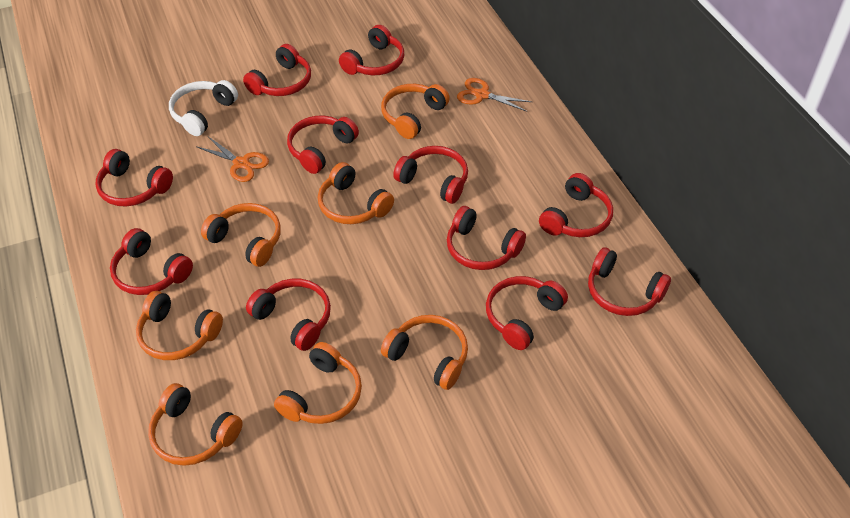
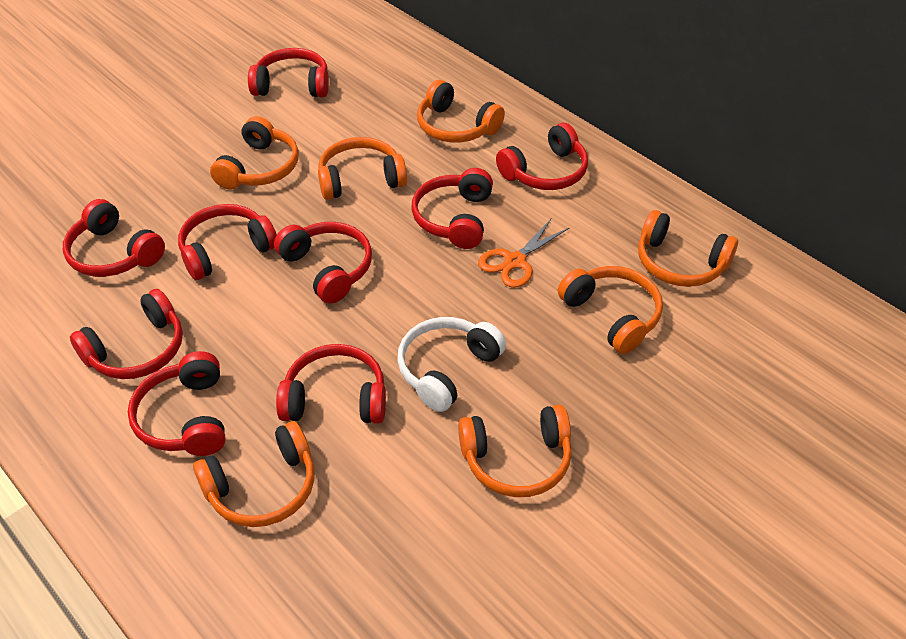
orange scissors: 2 -> 1
red headphones: 11 -> 9

